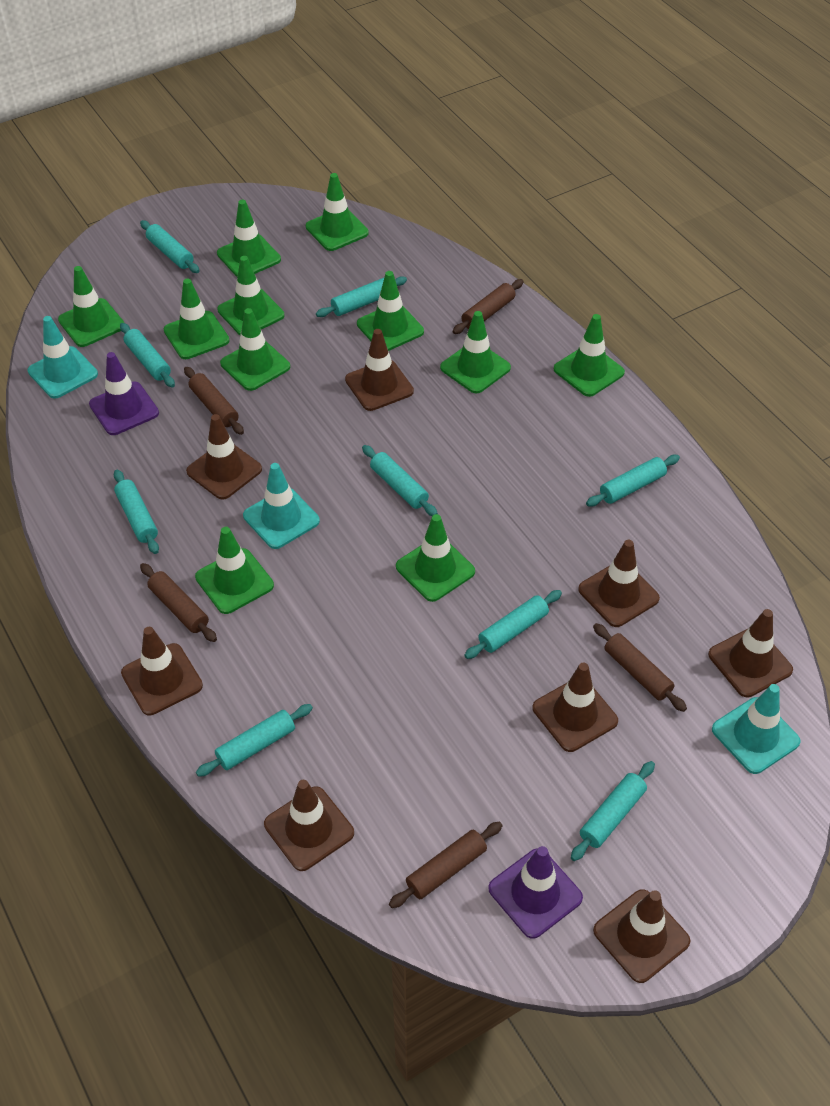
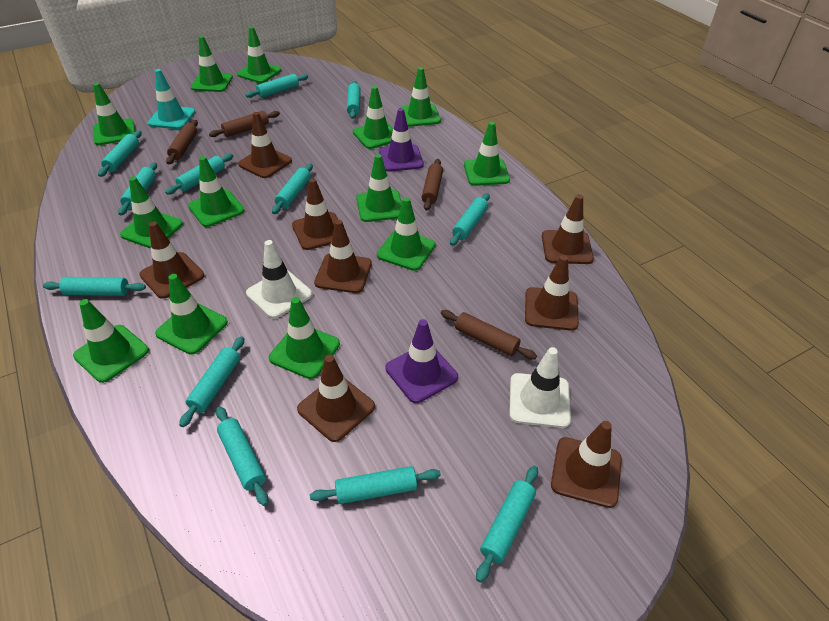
brown rolling pin: 5 -> 4
green traffic cone: 11 -> 13
turquoise rolling pin: 9 -> 12
turquoise traffic cone: 3 -> 1
white traffic cone: 0 -> 2

